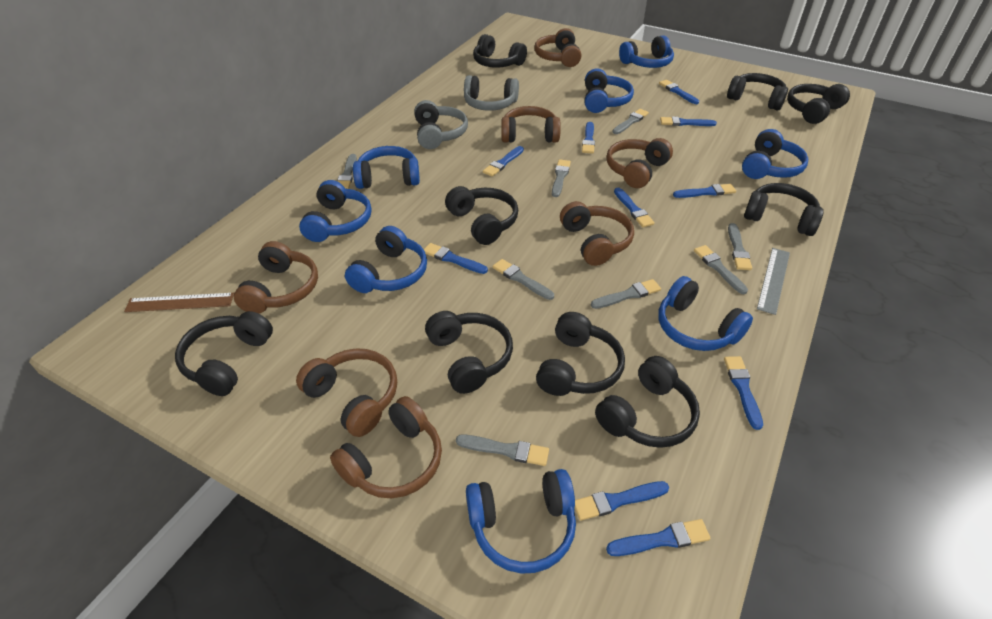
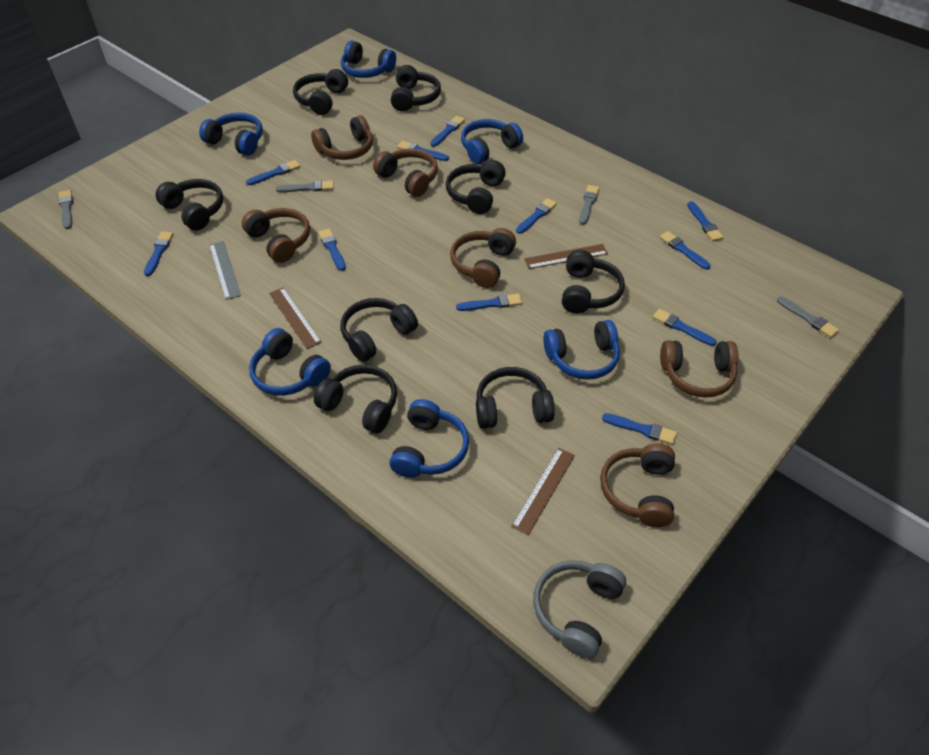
black headphones: 9 -> 8
blue brush: 10 -> 11
blue headphones: 8 -> 6
brown headphones: 7 -> 6
brown ruler: 1 -> 3
grey brush: 8 -> 4
grey headphones: 2 -> 1

